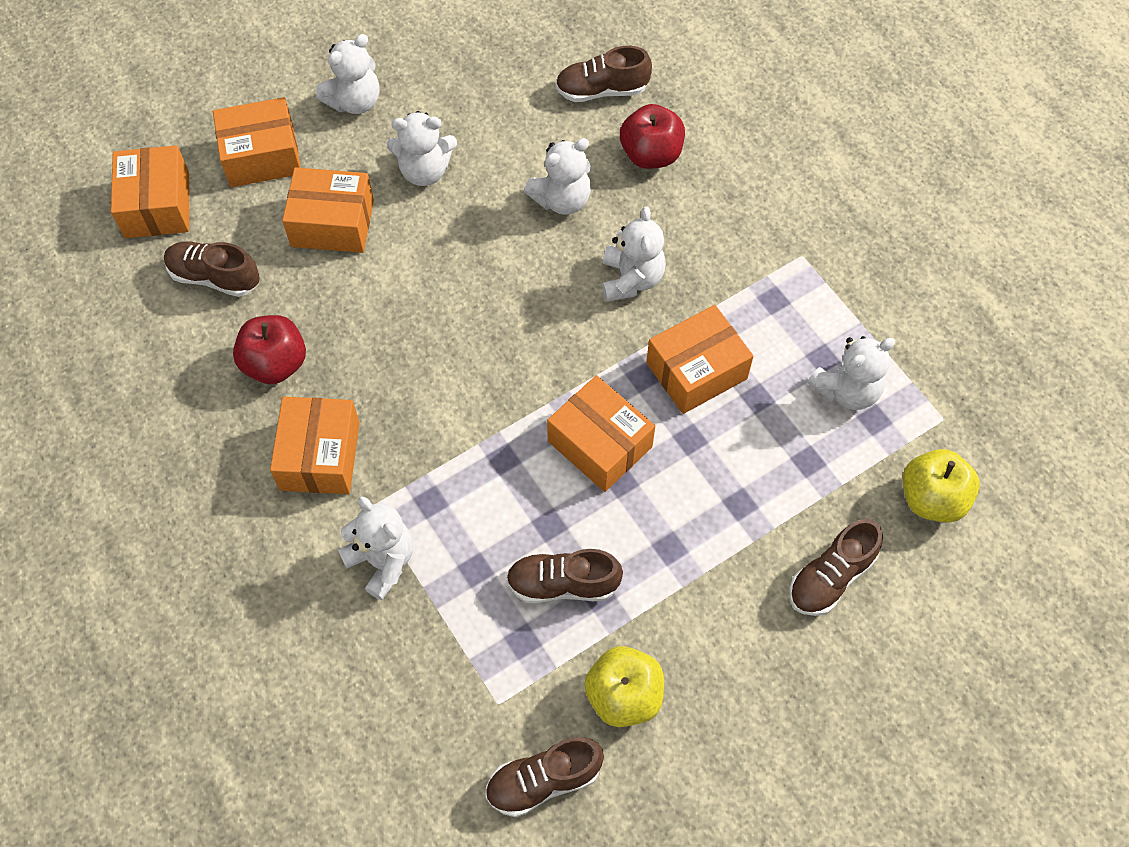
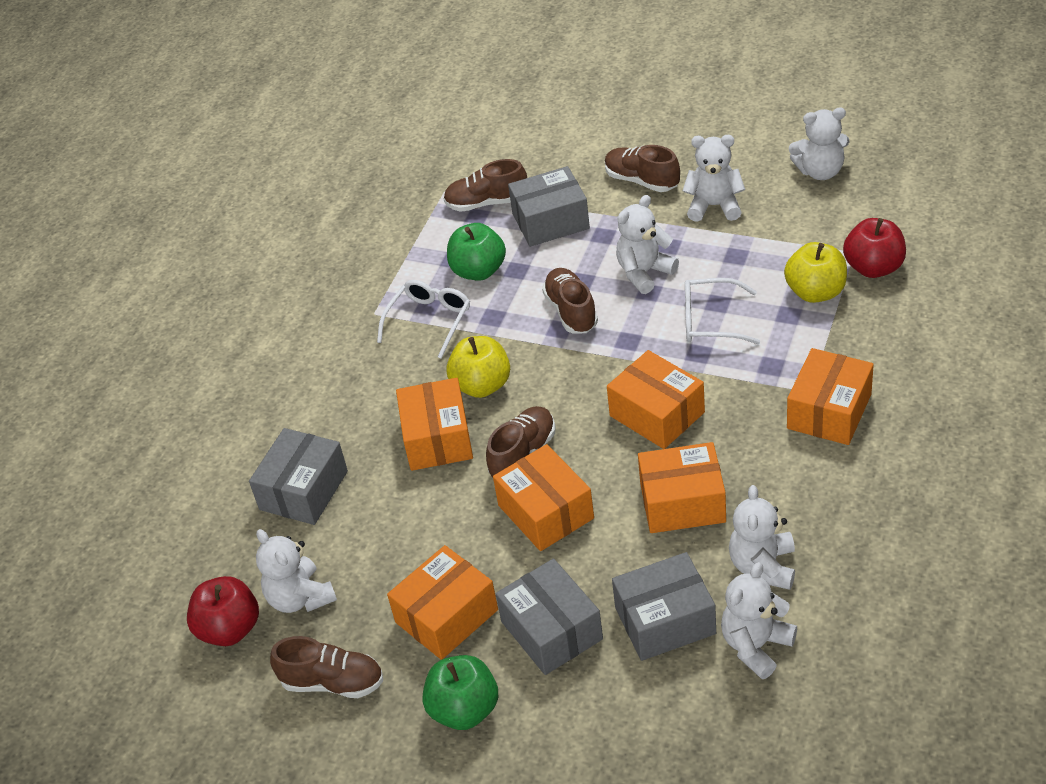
green apple: 0 -> 2
grey box: 0 -> 4
white glasses: 0 -> 2

